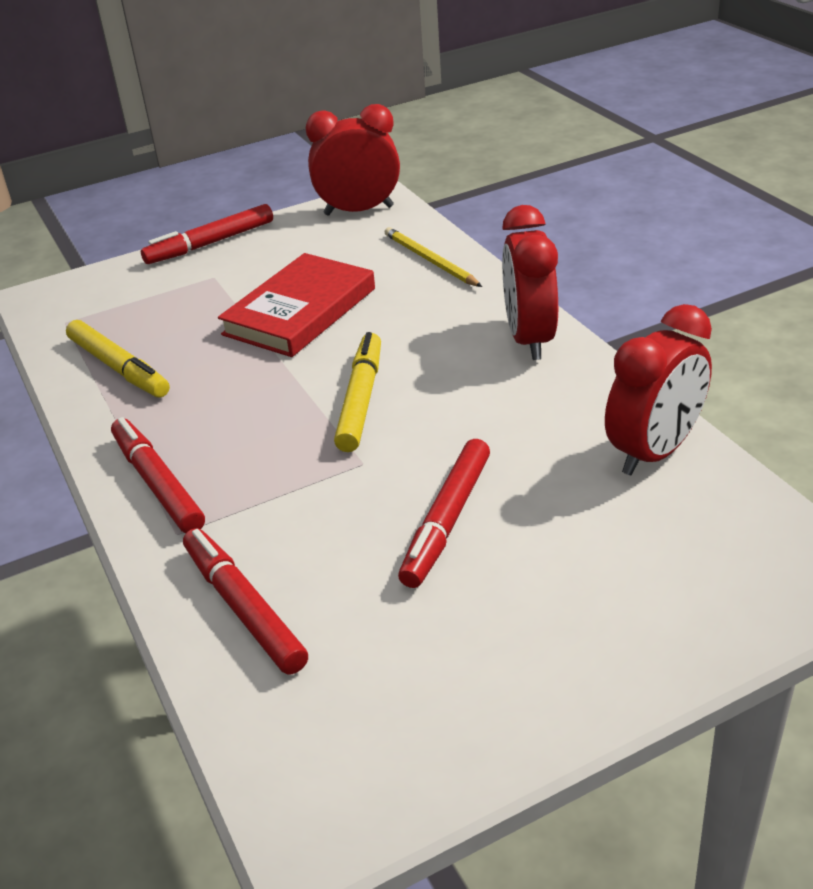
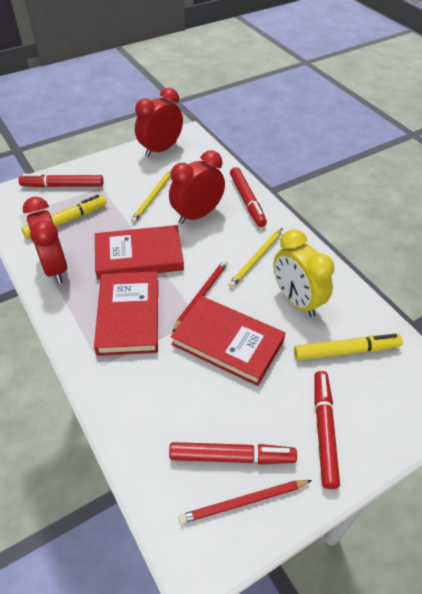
red book: 1 -> 3
red pencil: 0 -> 2
yellow clock: 0 -> 1
yellow pencil: 1 -> 2

